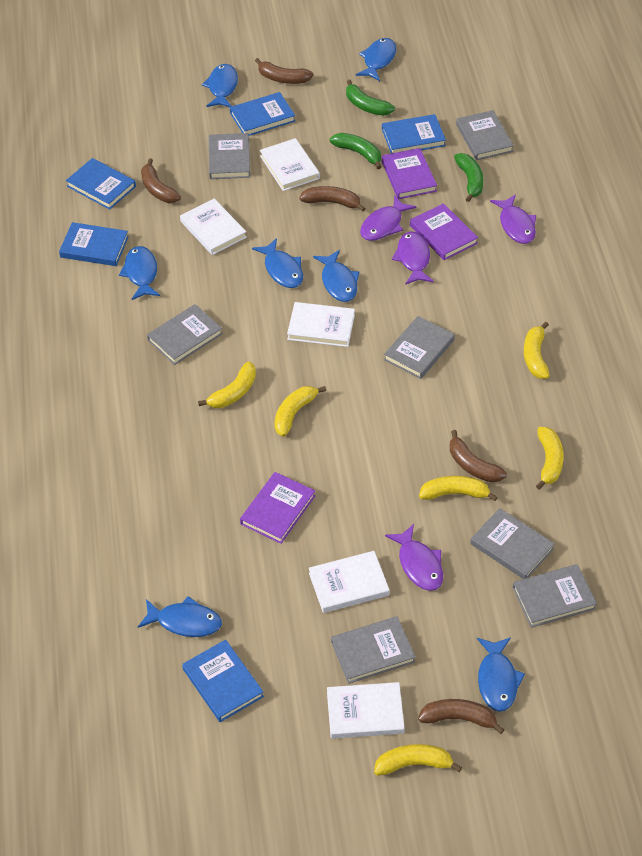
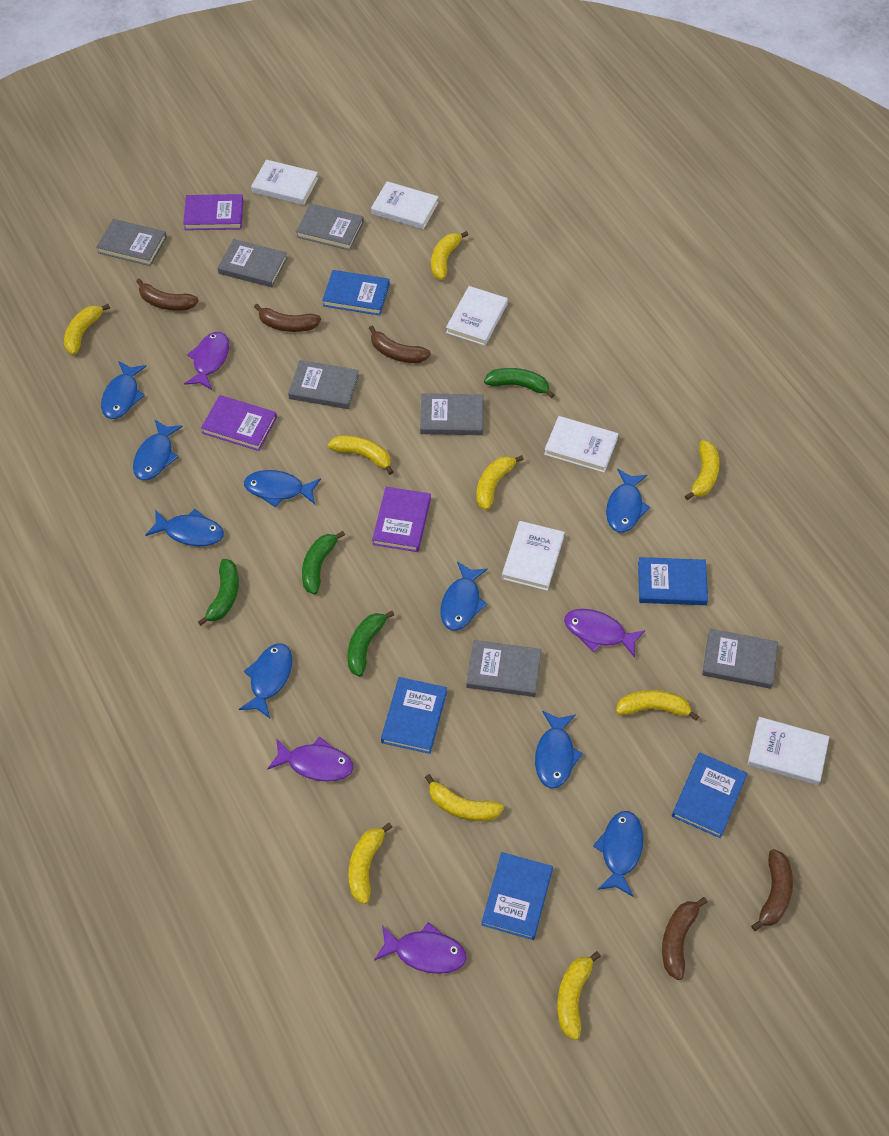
blue fish: 7 -> 9
green banana: 3 -> 4
white book: 5 -> 6
yellow banana: 6 -> 9

